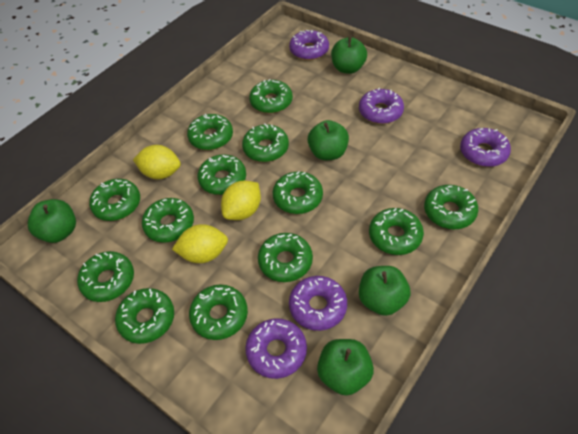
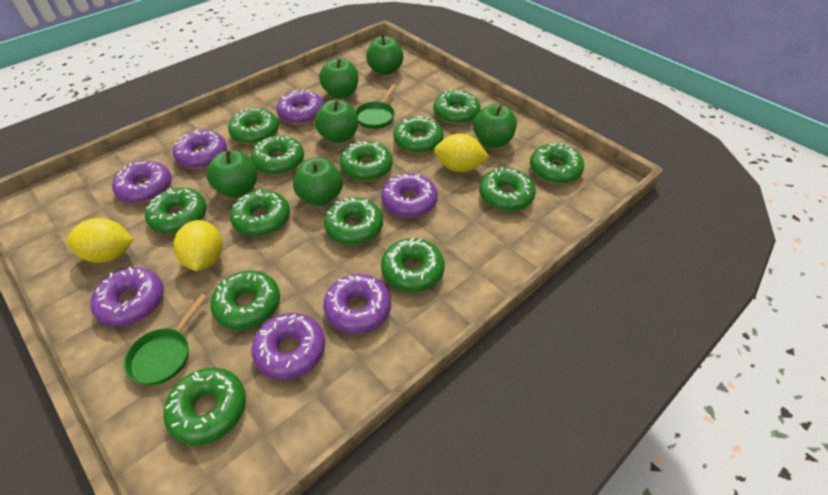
green apple: 5 -> 6
green pan: 0 -> 2
purple donut: 5 -> 7

